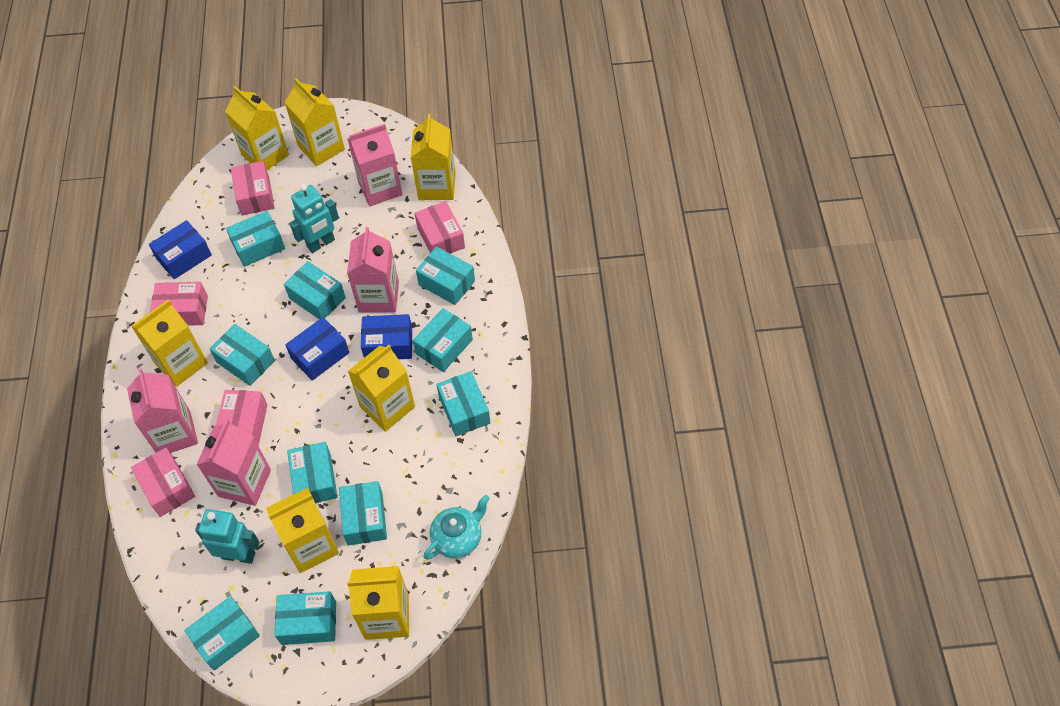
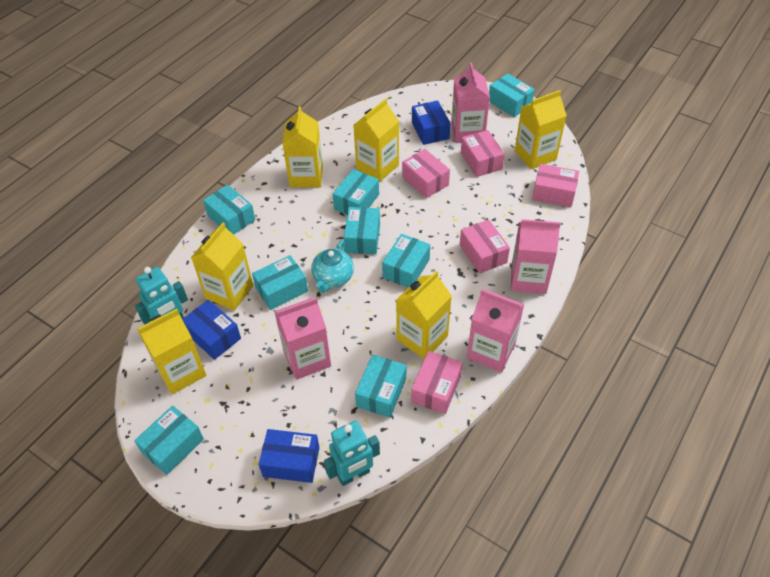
turquoise box: 10 -> 8
yellow carton: 7 -> 6

